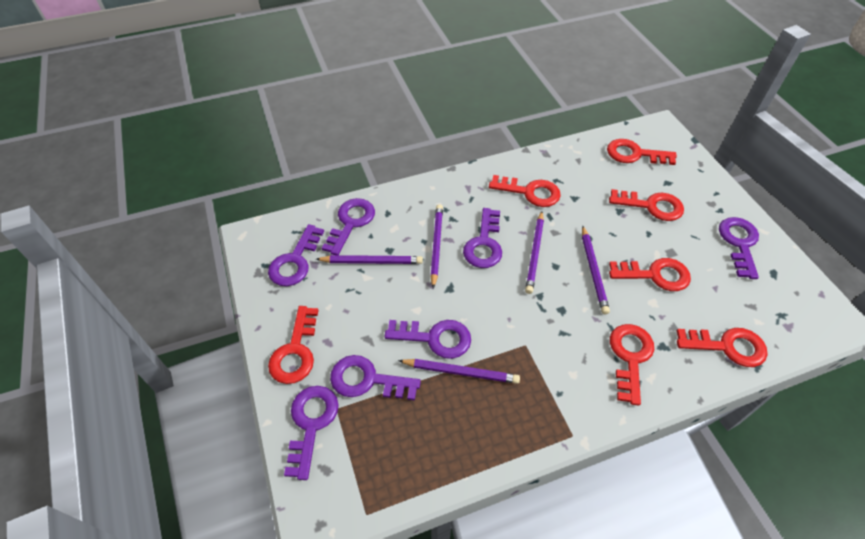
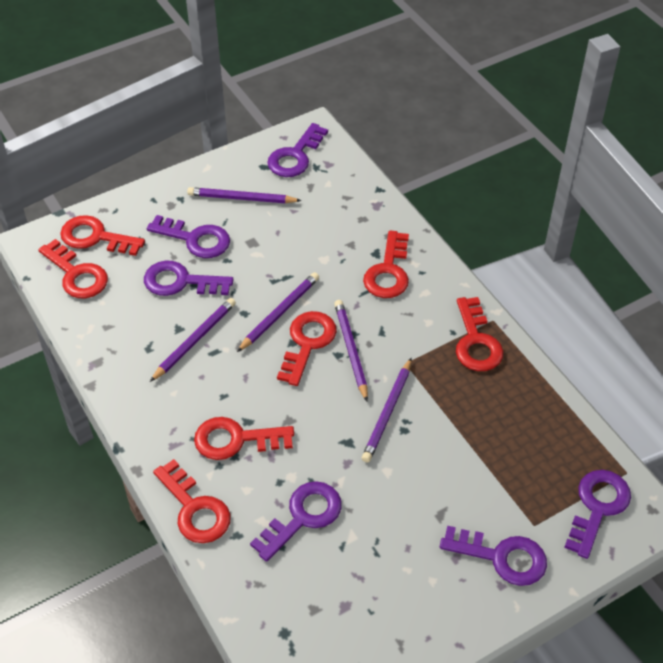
purple key: 7 -> 6

